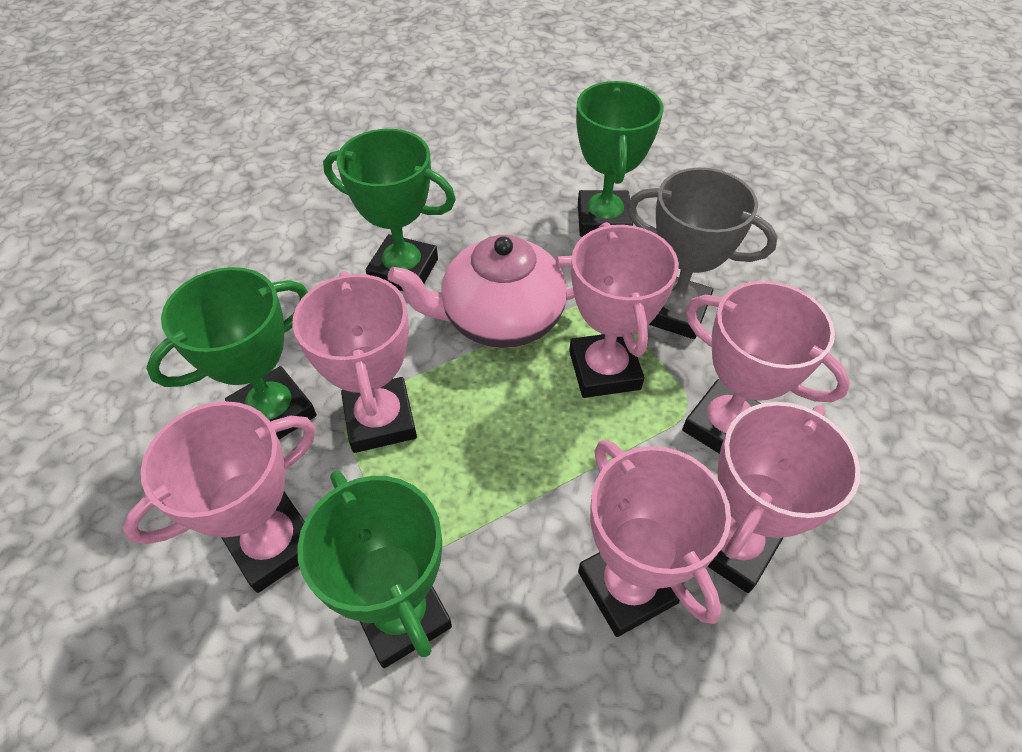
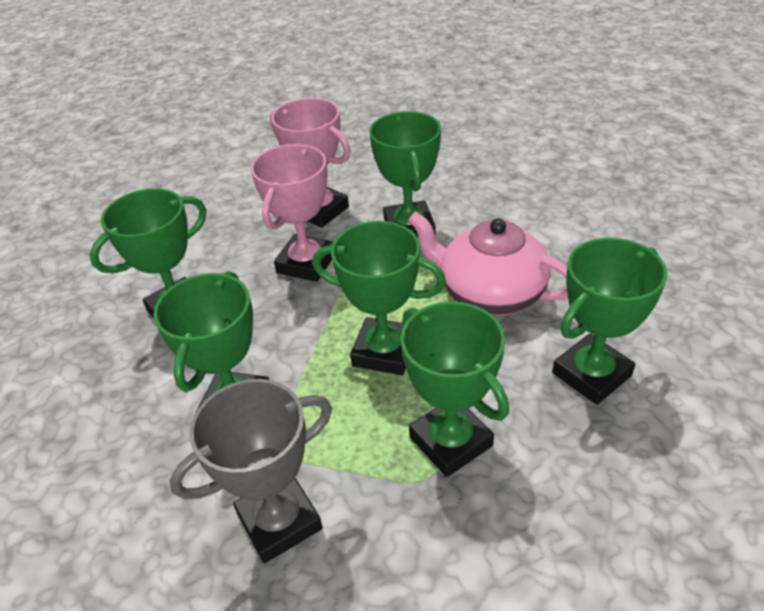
green trophy: 4 -> 6
pink trophy: 6 -> 2

